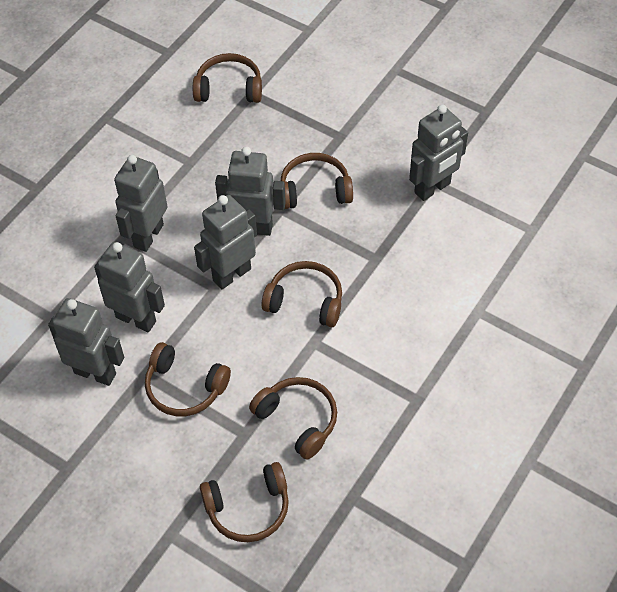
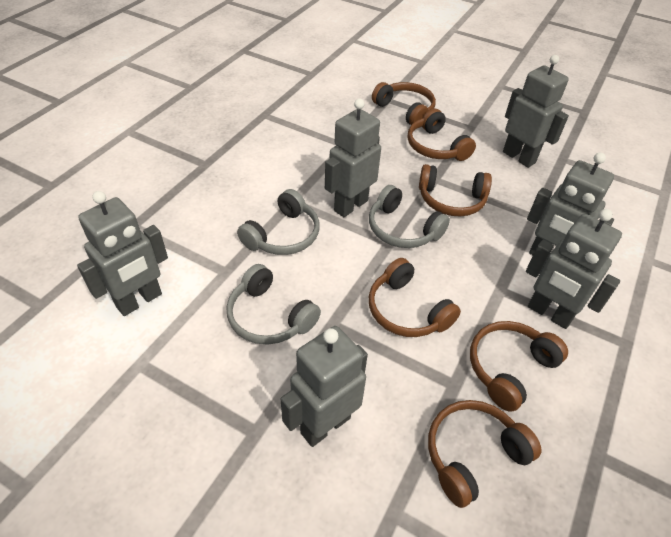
grey headphones: 0 -> 3

